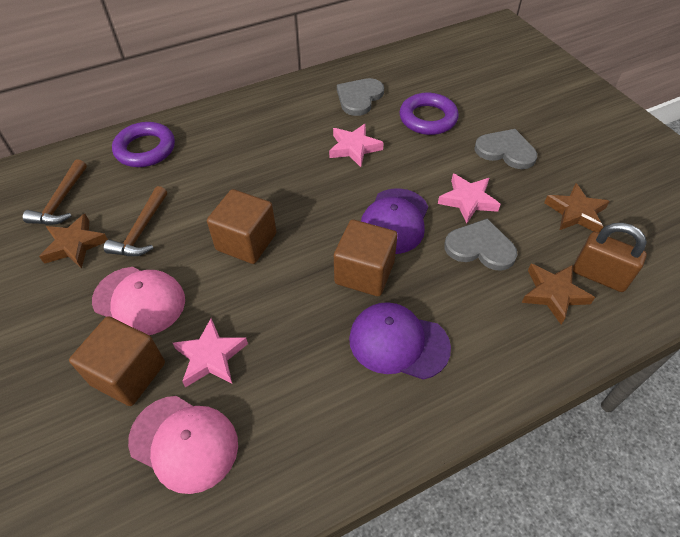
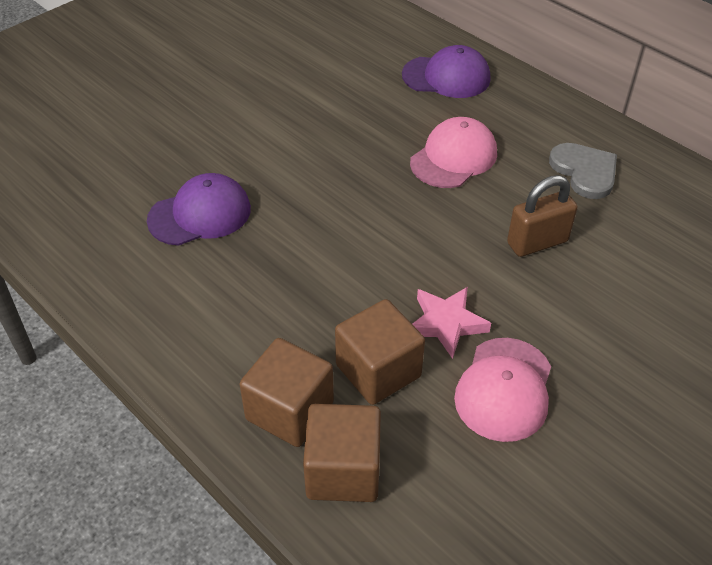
brown hammer: 2 -> 0
brown star: 3 -> 0
grey heart: 3 -> 1
pink star: 3 -> 1
purple ring: 2 -> 0

